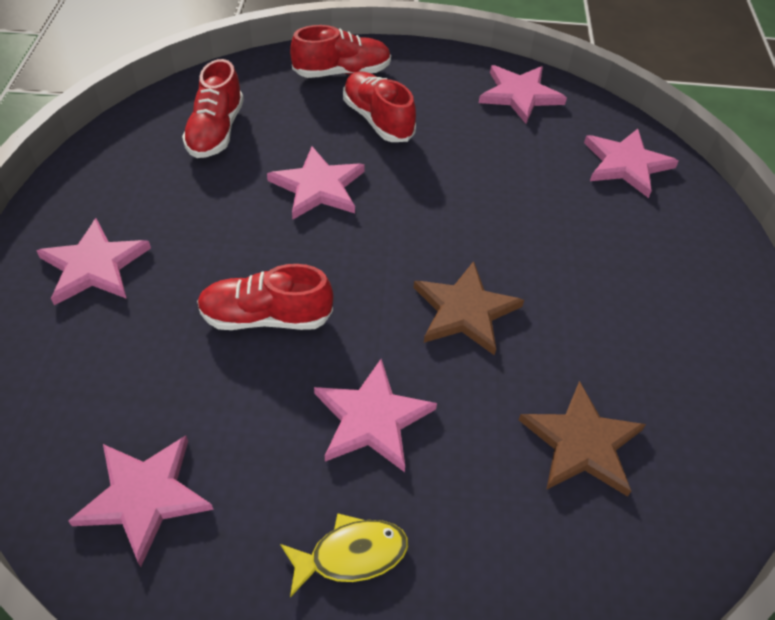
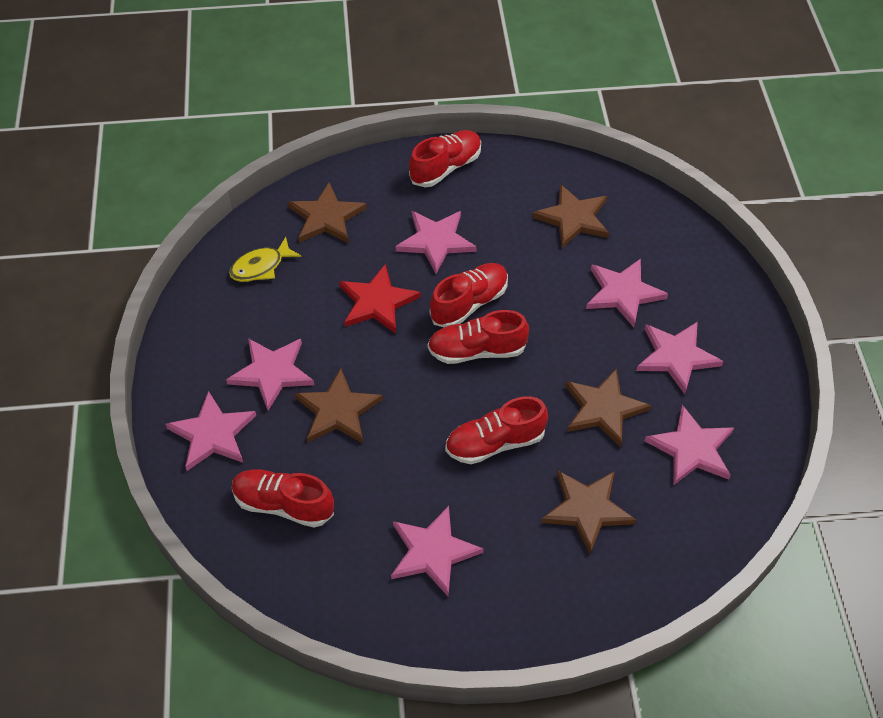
brown star: 2 -> 5
pink star: 6 -> 7
red shoe: 4 -> 5
red star: 0 -> 1

